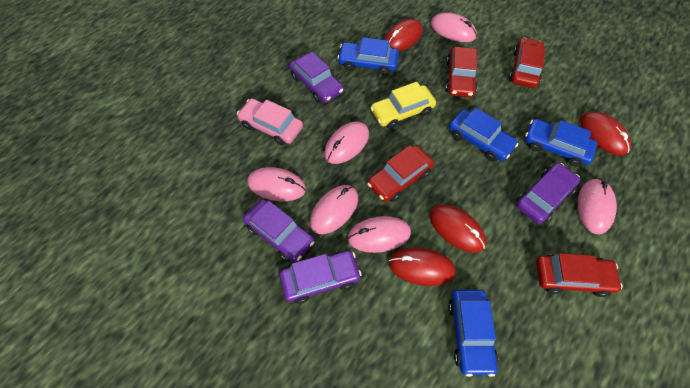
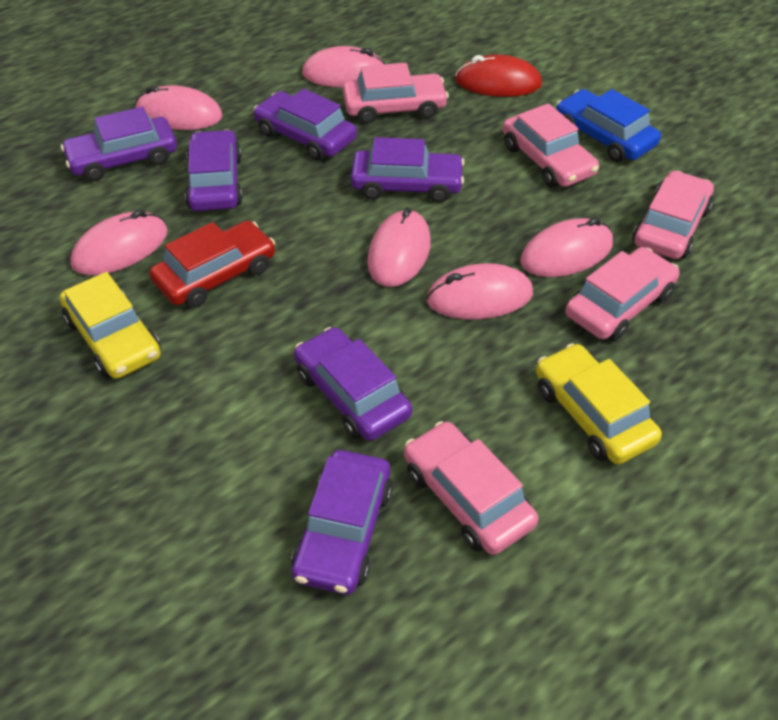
blue car: 4 -> 1
pink car: 1 -> 5
purple car: 4 -> 6
red car: 4 -> 1
red mouse: 4 -> 1
yellow car: 1 -> 2

